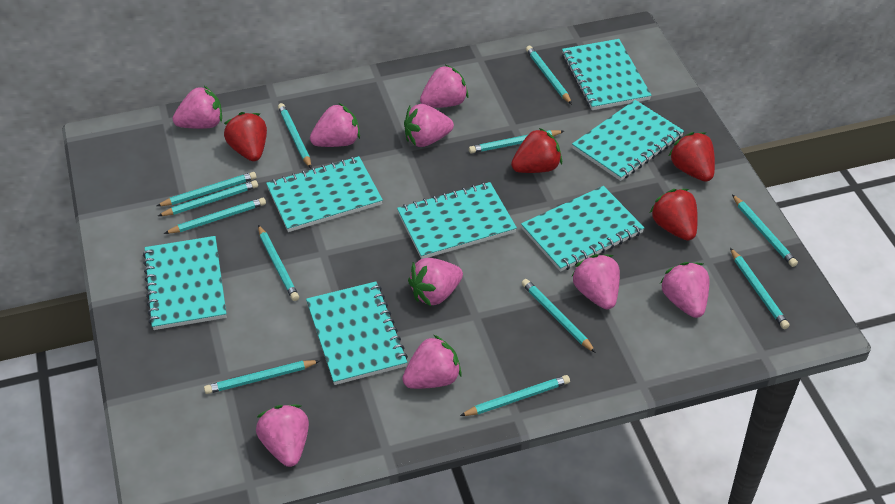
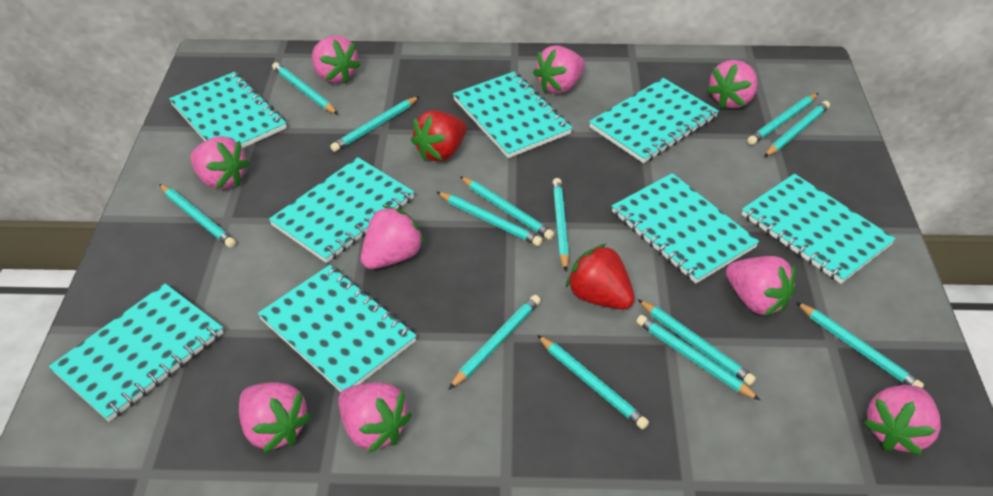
red strawberry: 4 -> 2
turquoise notebook: 7 -> 8
turquoise pencil: 12 -> 13

